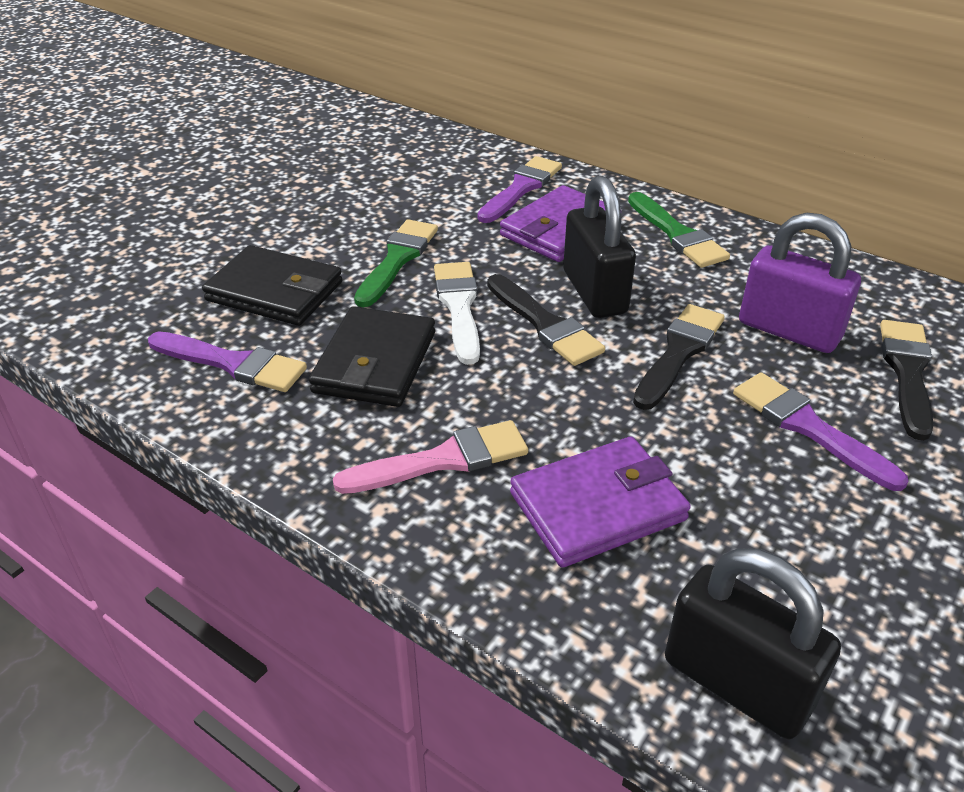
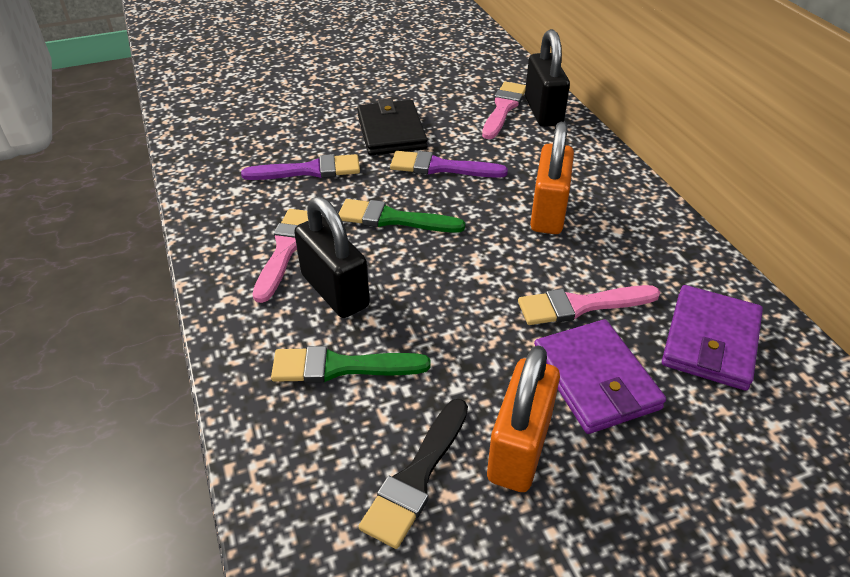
black brush: 3 -> 1
black wallet: 2 -> 1
orange padlock: 0 -> 2
pink brush: 1 -> 3
purple brush: 3 -> 2
purple padlock: 1 -> 0
white brush: 1 -> 0

